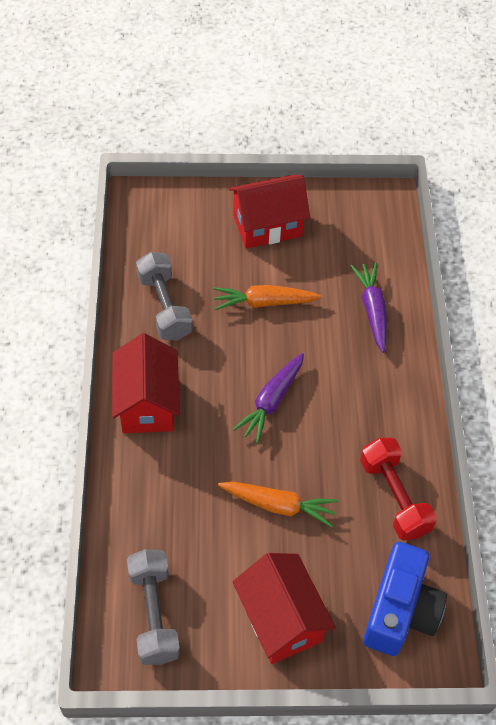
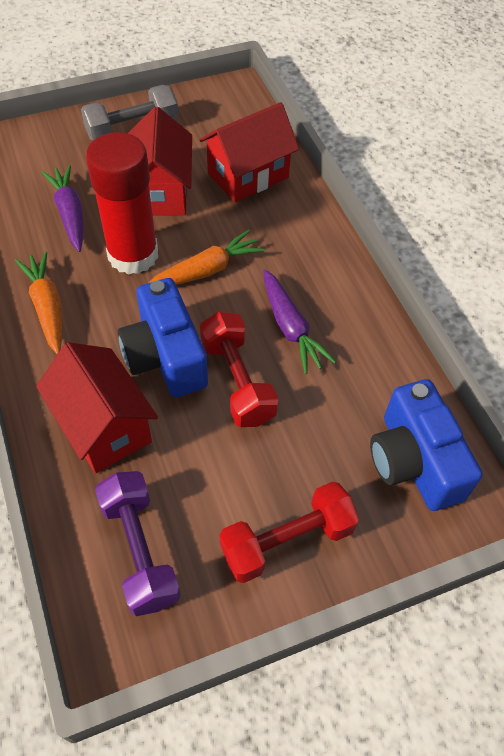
blue camera: 1 -> 2
grey dumbbell: 2 -> 1
purple dumbbell: 0 -> 1
red dumbbell: 1 -> 2
red glue stick: 0 -> 1

